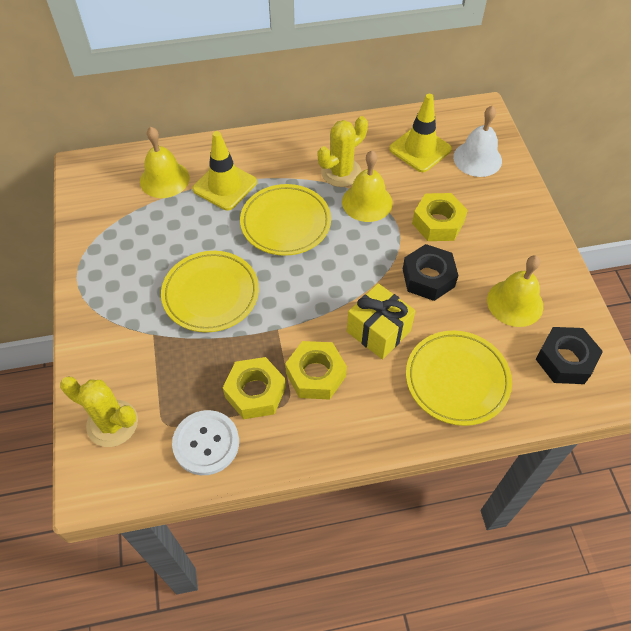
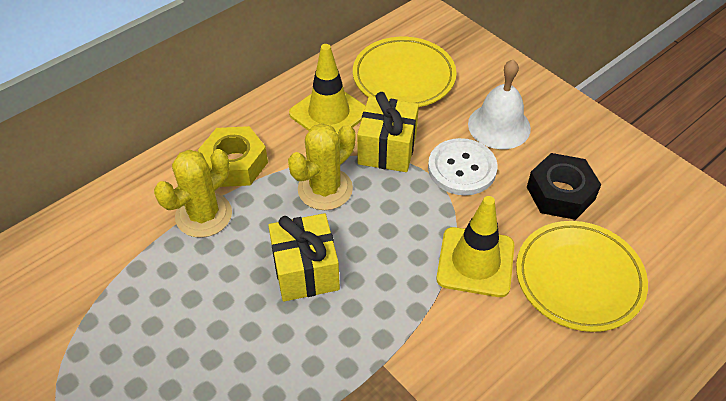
black nut: 2 -> 1
yellow bell: 3 -> 0
yellow gift: 1 -> 2
yellow nut: 3 -> 1
yellow plate: 3 -> 2

